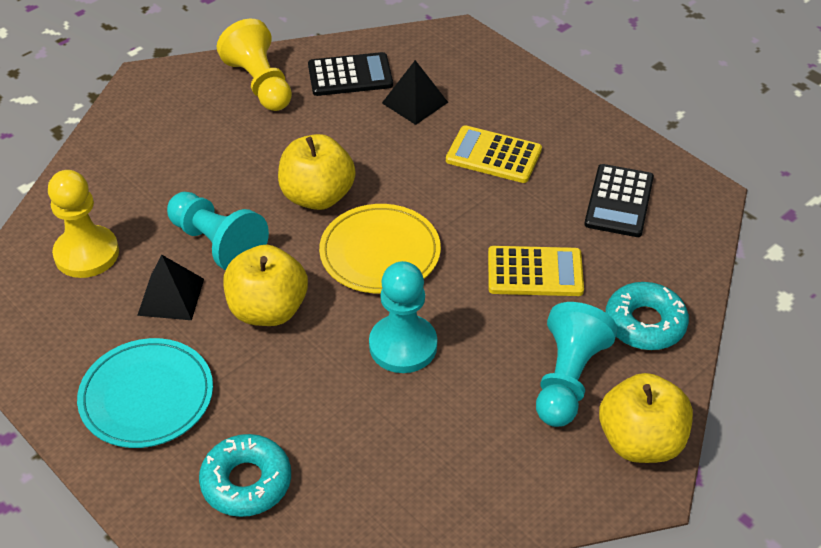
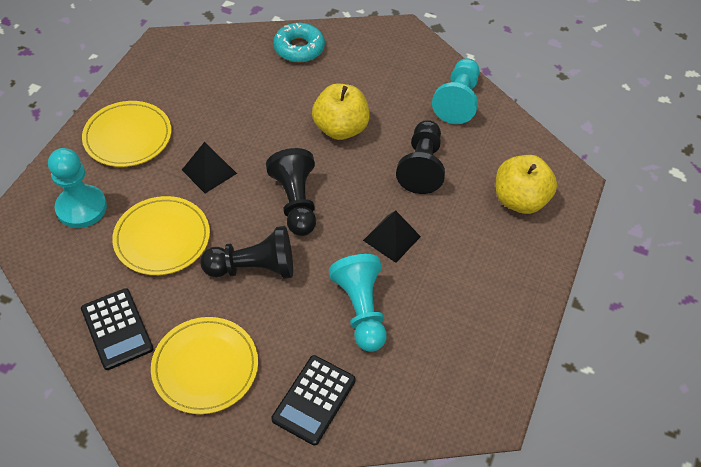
black pawn: 0 -> 3
turquoise donut: 2 -> 1
turquoise plate: 1 -> 0
yellow apple: 3 -> 2
yellow calculator: 2 -> 0
yellow pawn: 2 -> 0
yellow plate: 1 -> 3

